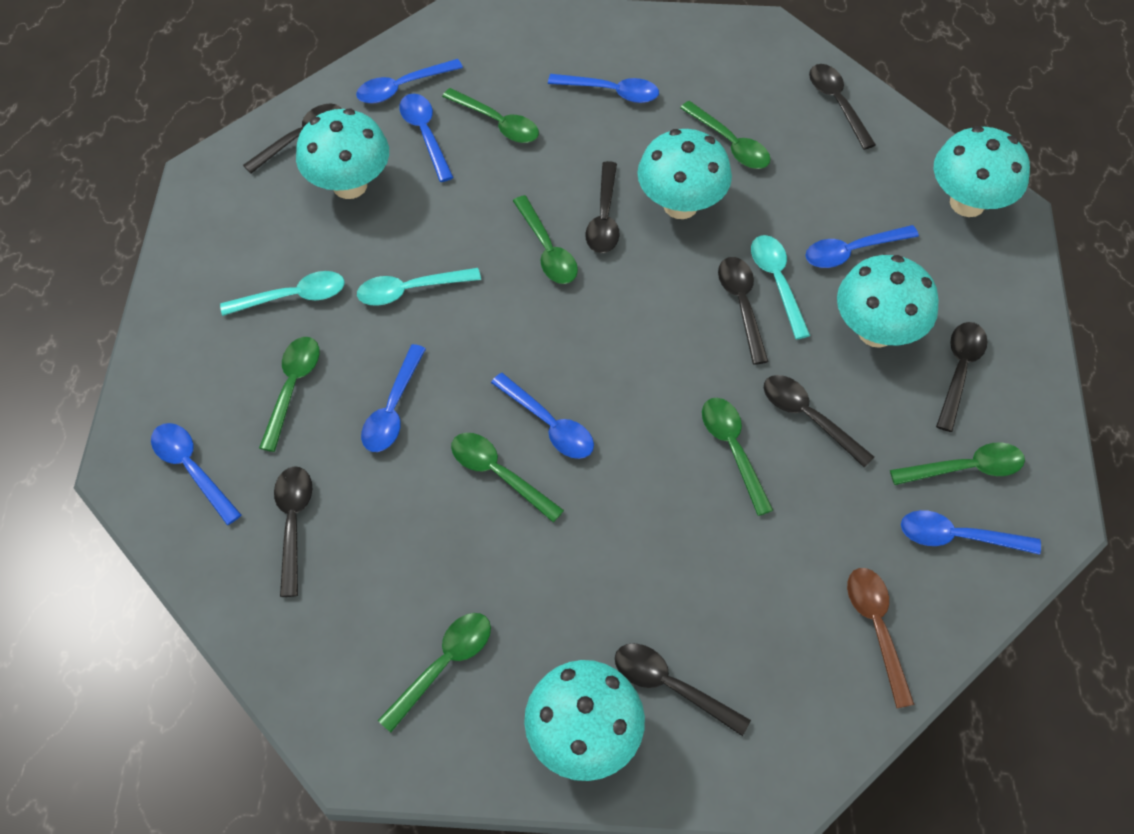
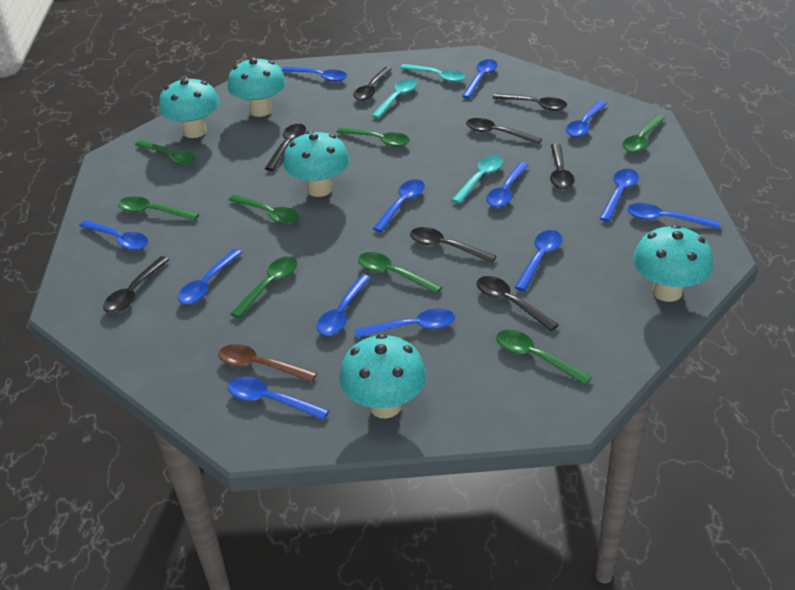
blue spoon: 8 -> 13

